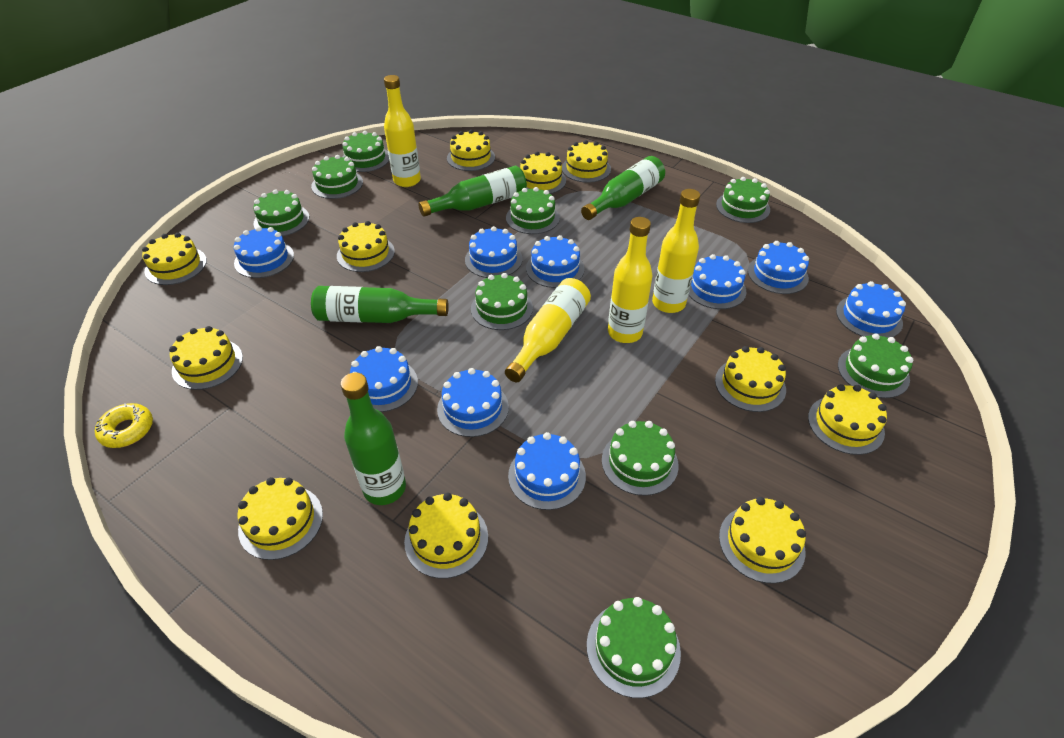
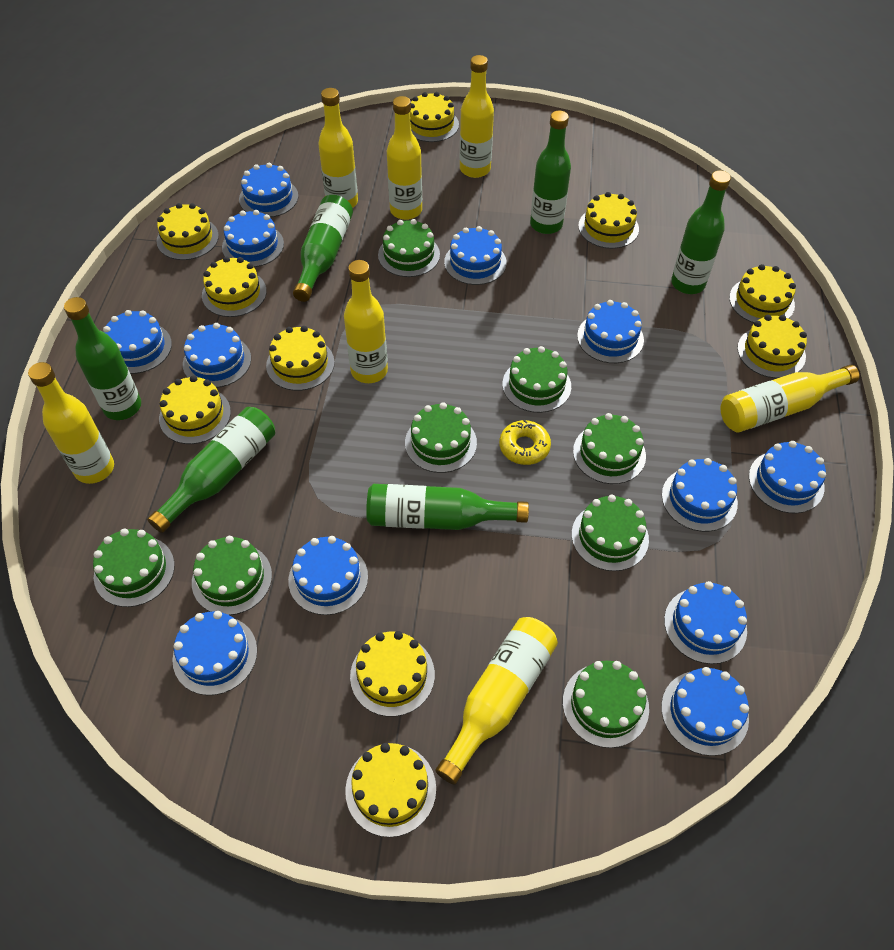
blue cake: 9 -> 12
green bottle: 4 -> 6
green cake: 9 -> 8
yellow bottle: 4 -> 7
yellow cake: 11 -> 10

